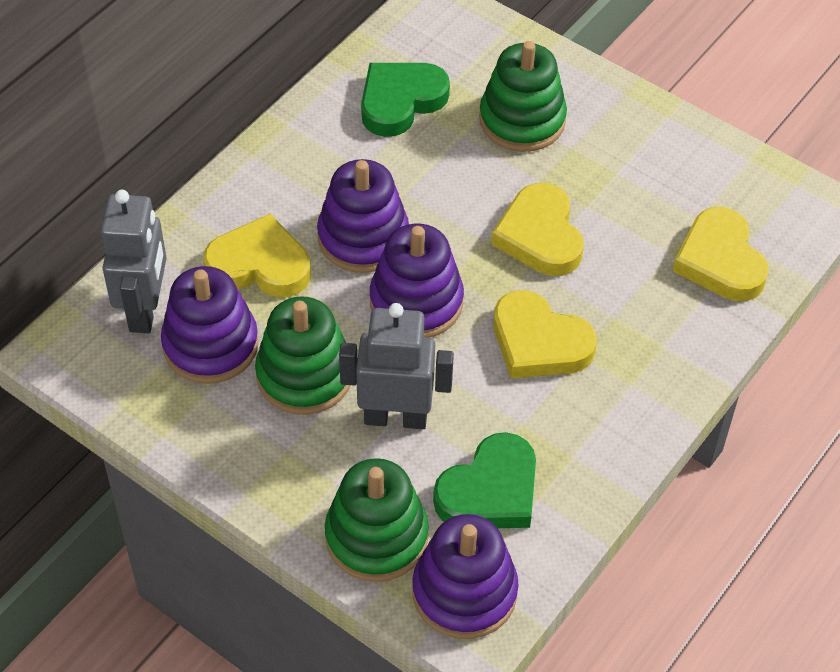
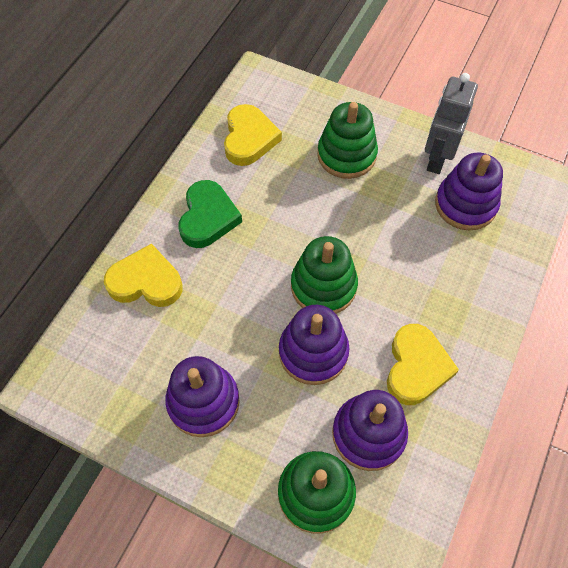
green heart: 2 -> 1
grey robot: 2 -> 1
yellow heart: 4 -> 3

